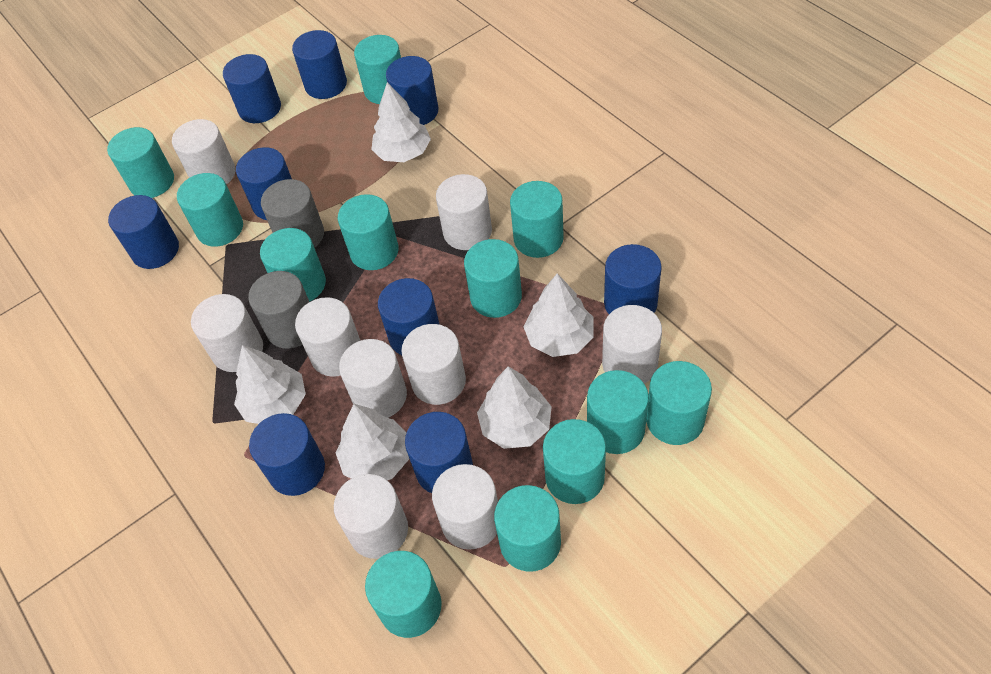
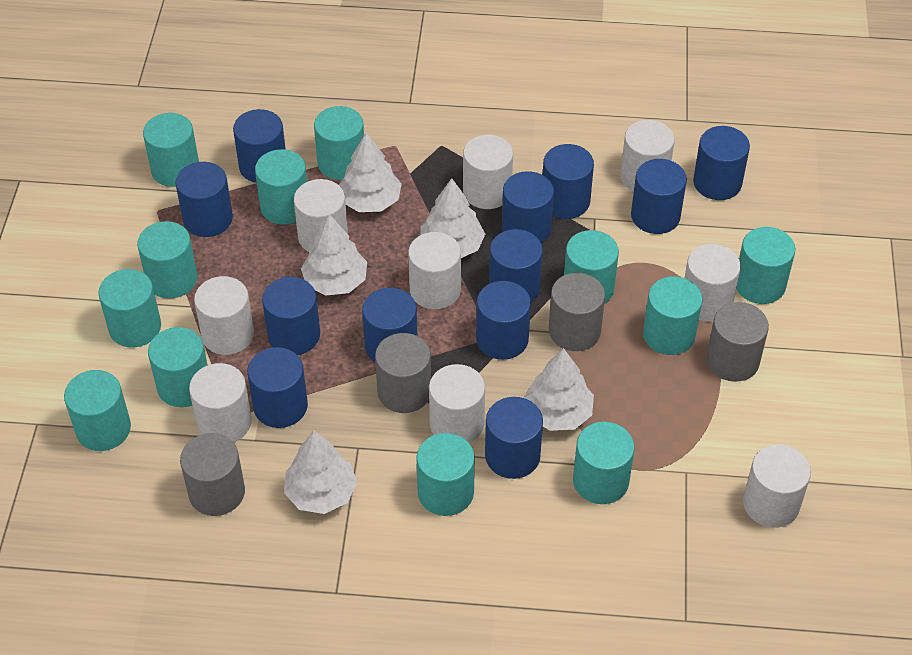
blue cylinder: 9 -> 12
grey cylinder: 2 -> 4

